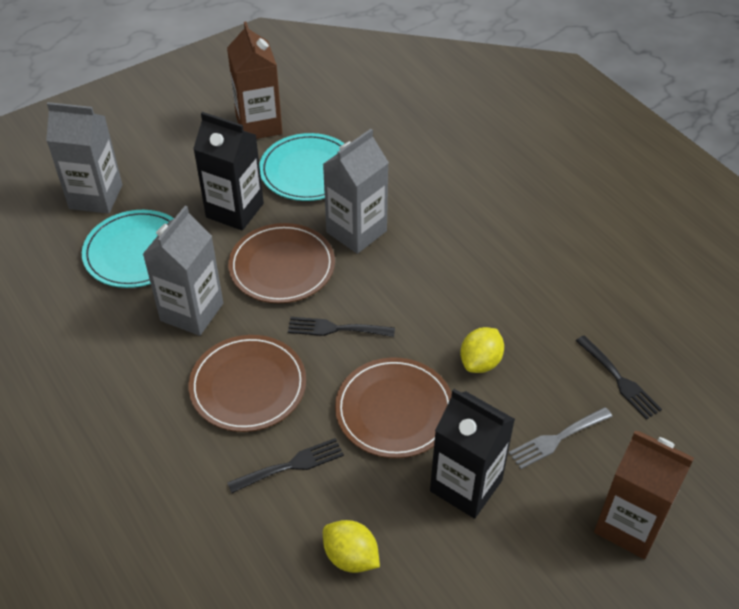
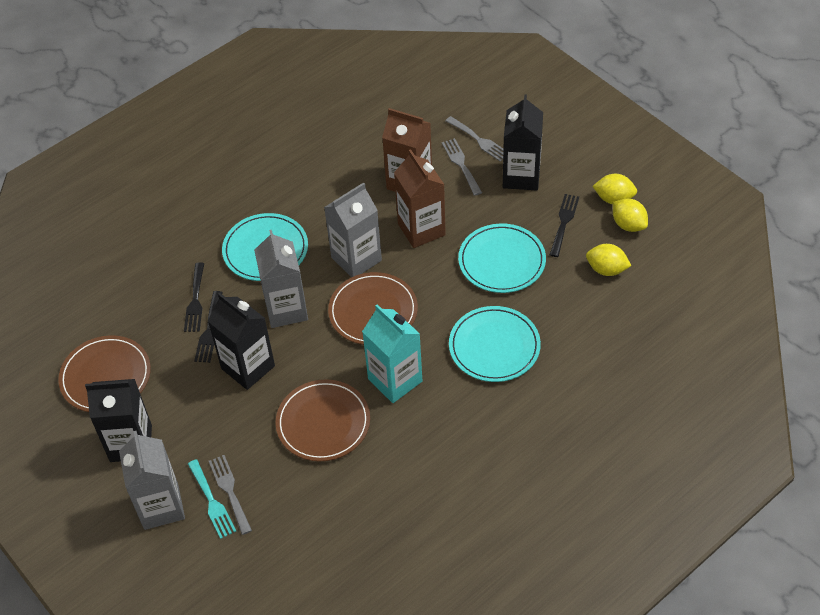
black carton: 2 -> 3
grey fork: 1 -> 3
turquoise carton: 0 -> 1
turquoise fork: 0 -> 1
turquoise plate: 2 -> 3
yellow lemon: 2 -> 3

